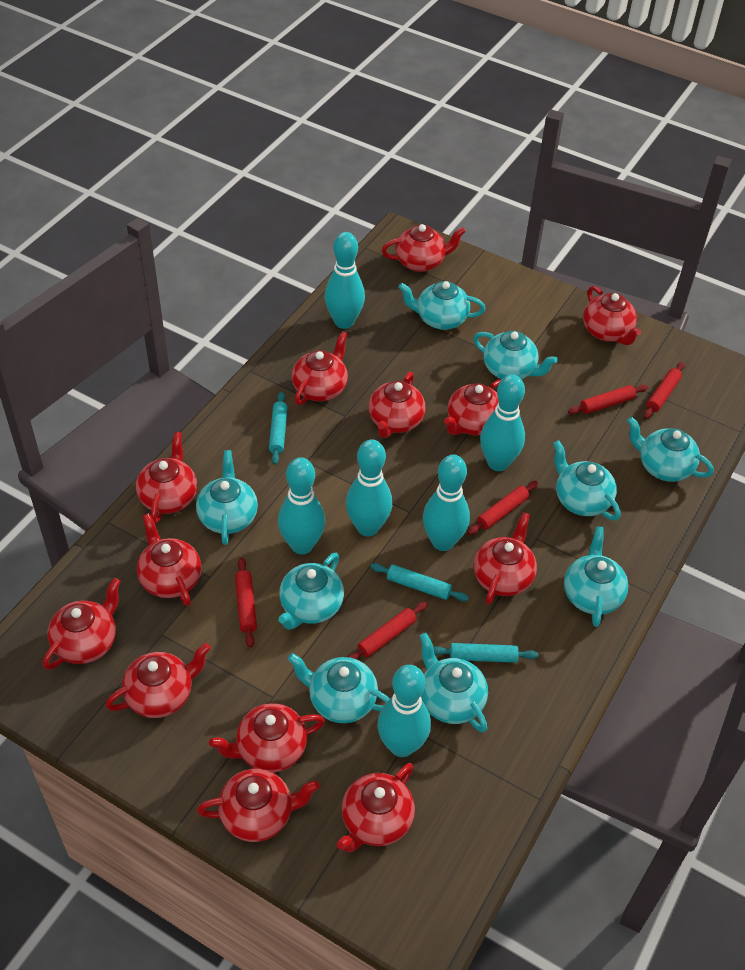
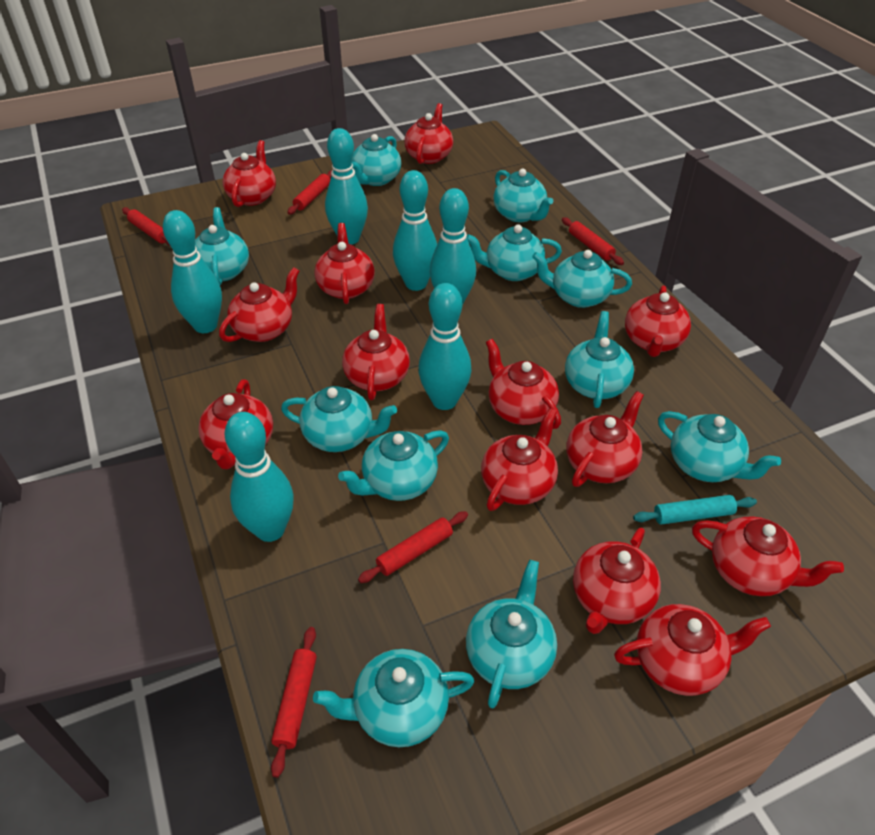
turquoise rolling pin: 3 -> 1
turquoise teapot: 9 -> 11

